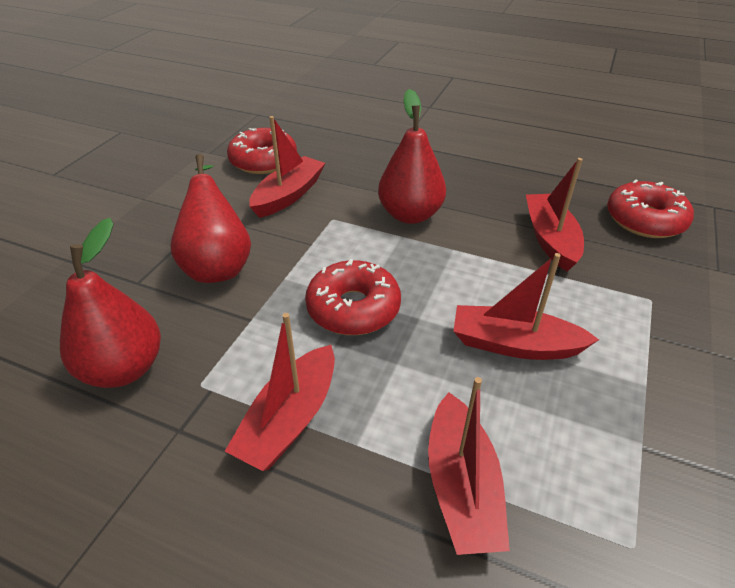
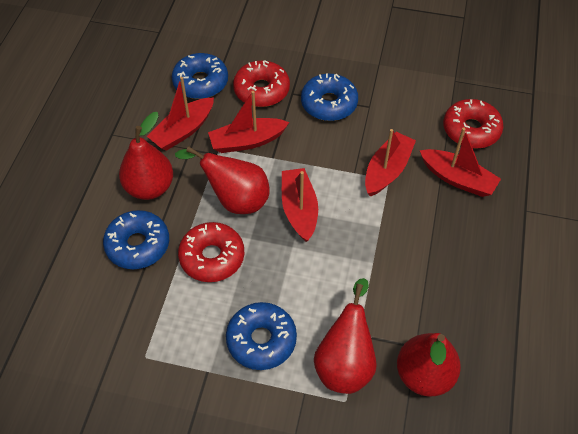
blue donut: 0 -> 4
red pear: 3 -> 4

